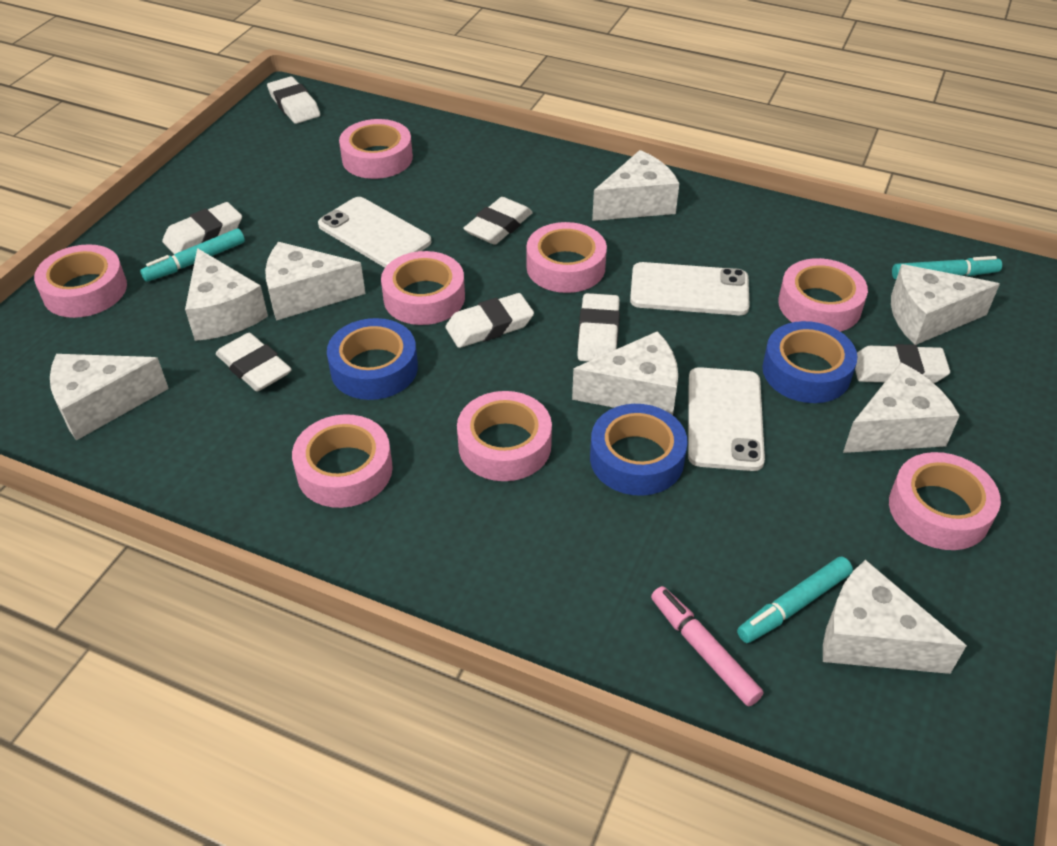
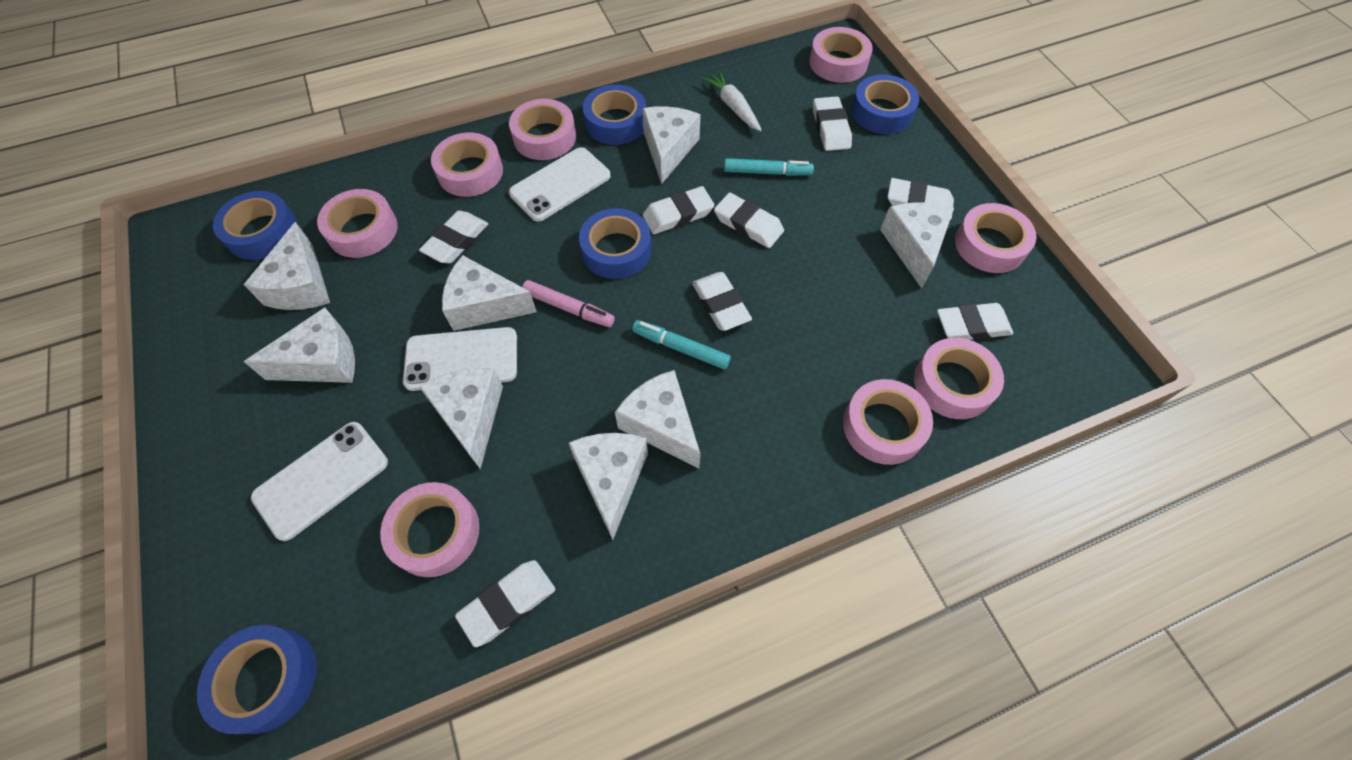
blue tape: 3 -> 5
turquoise marker: 3 -> 2
white carrot: 0 -> 1
white eraser: 7 -> 8

